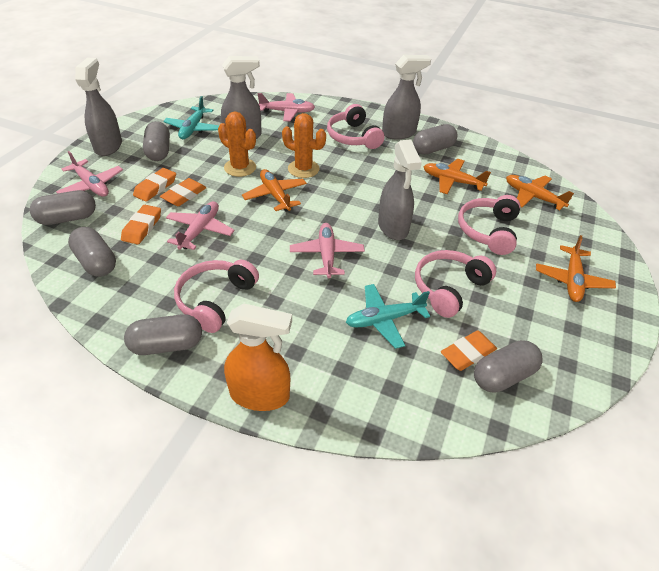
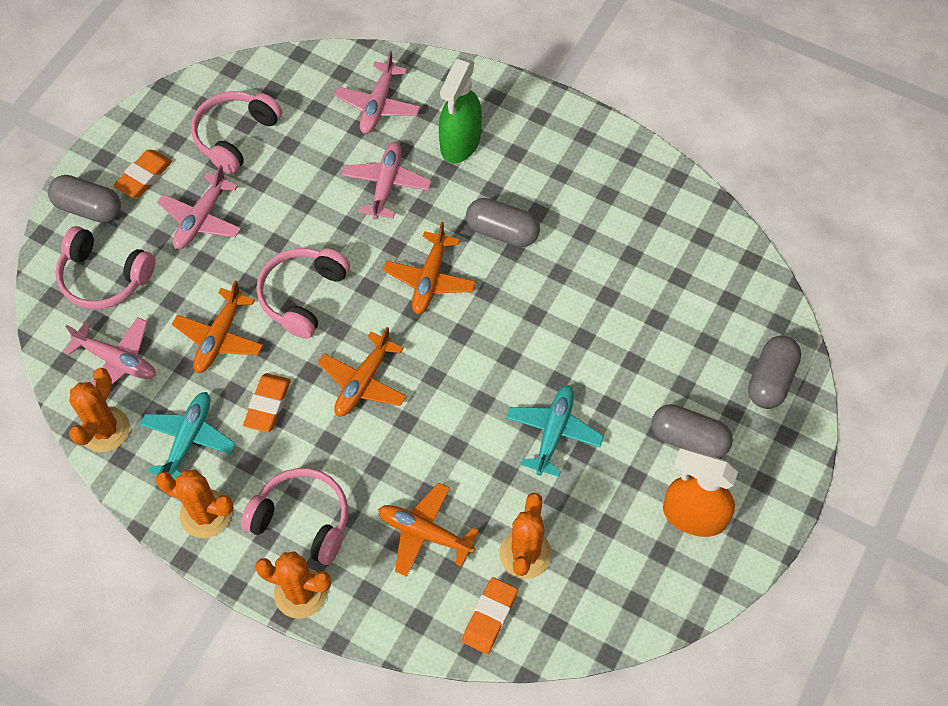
green spray bottle: 0 -> 1
grey capsule: 6 -> 4
grey spray bottle: 4 -> 0
orange cactus: 2 -> 4
orange eraser: 4 -> 3

